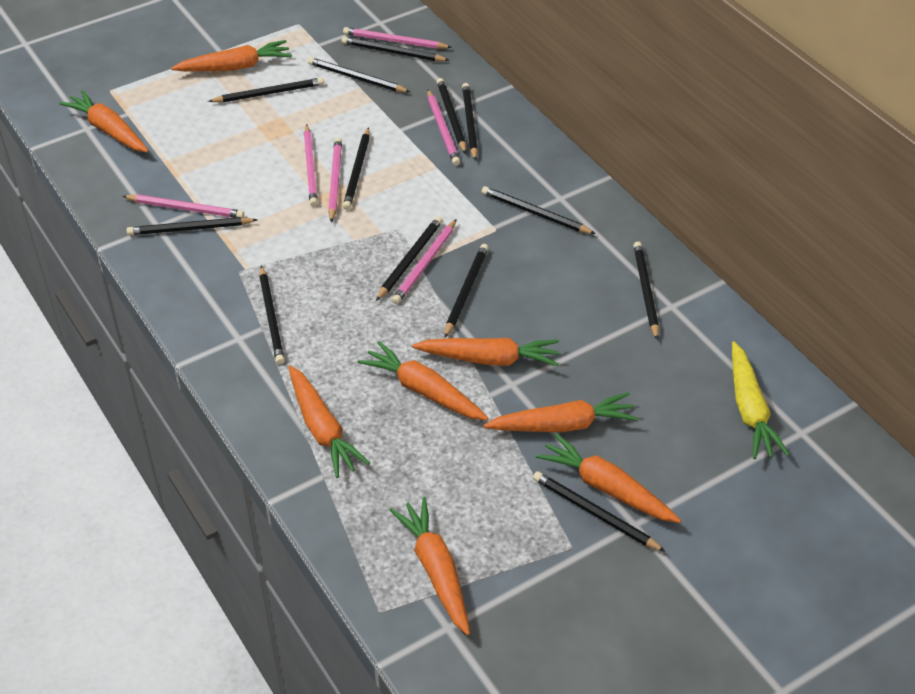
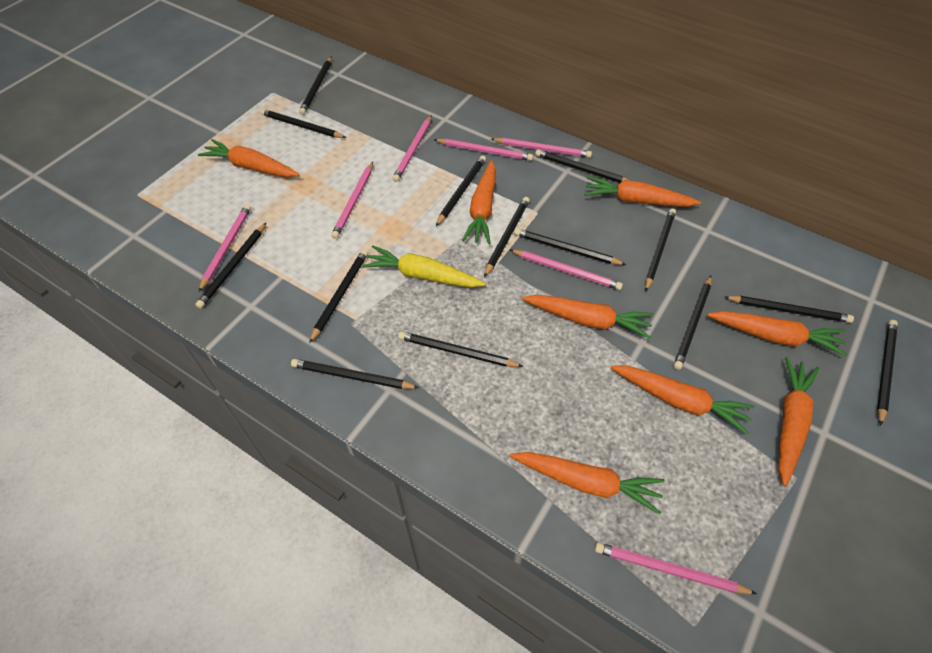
black pencil: 13 -> 14
pink pencil: 6 -> 7

